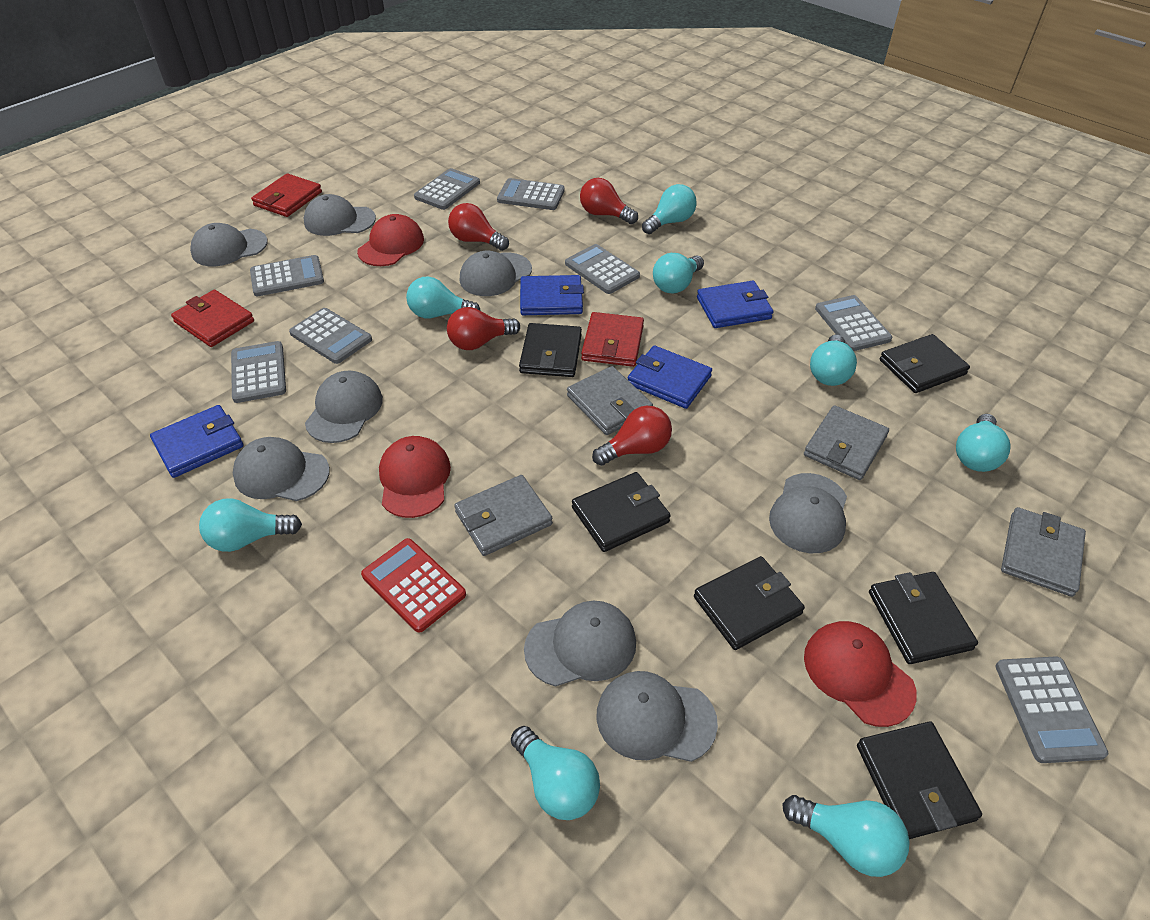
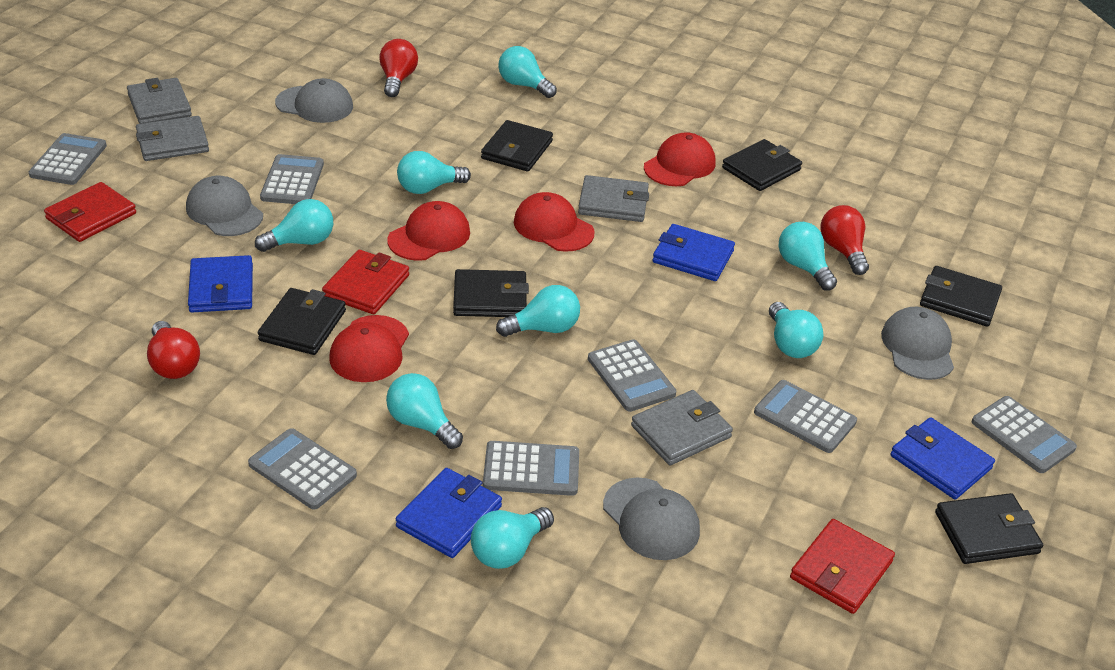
grey calculator: 8 -> 7
grey cap: 8 -> 4
red calculator: 1 -> 0
red cap: 3 -> 4
red light bulb: 4 -> 3

